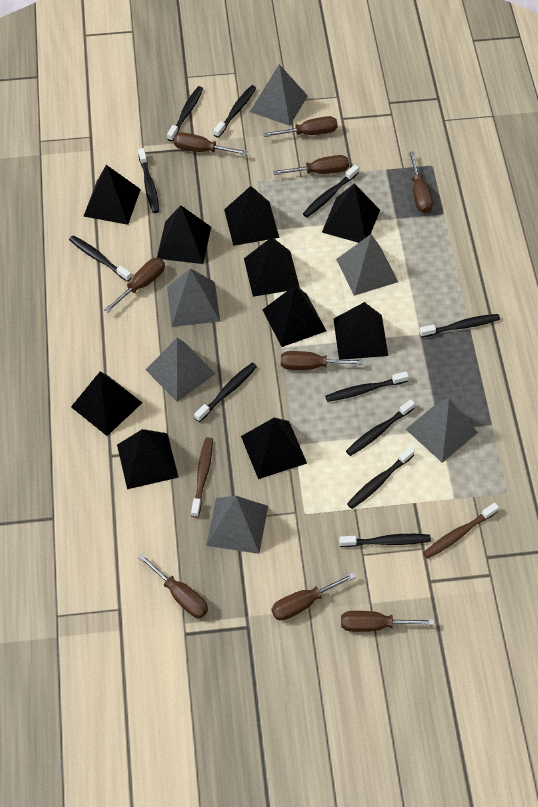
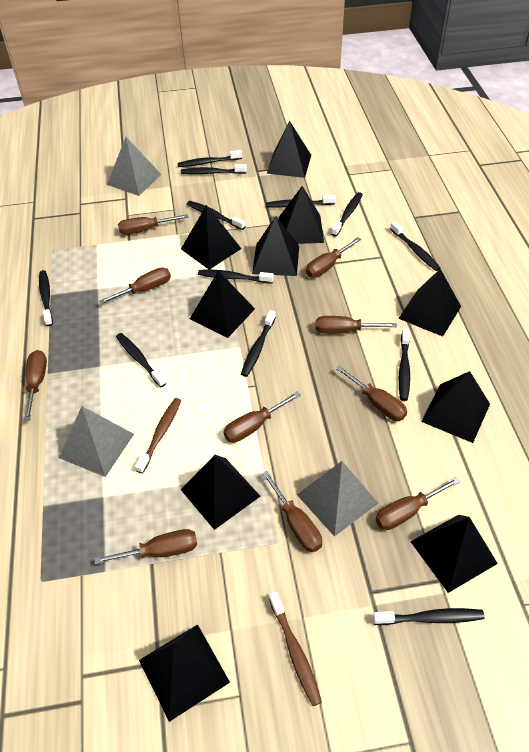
black toothbrush: 11 -> 12
brown screwdriver: 9 -> 10
grey pyramid: 6 -> 3

